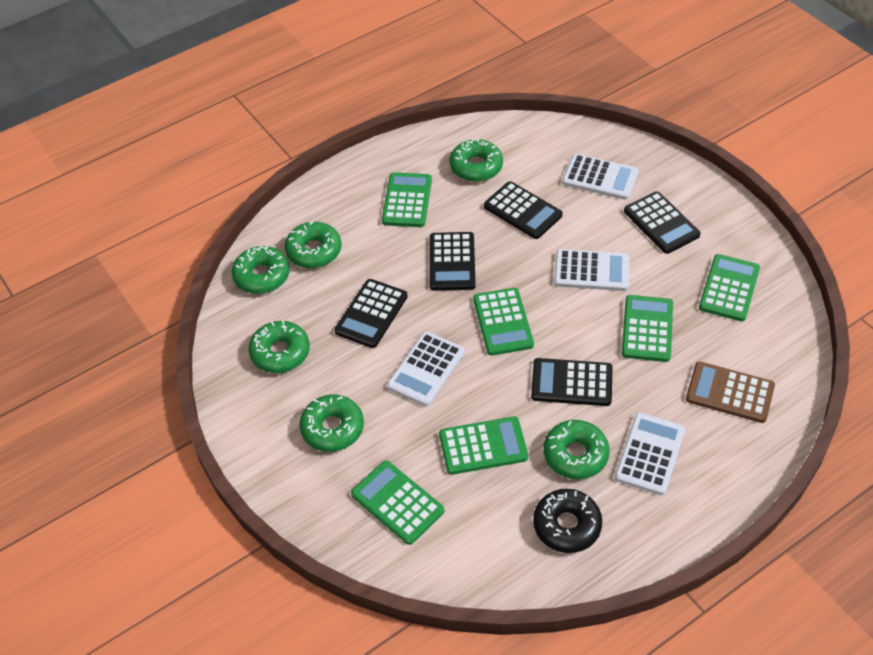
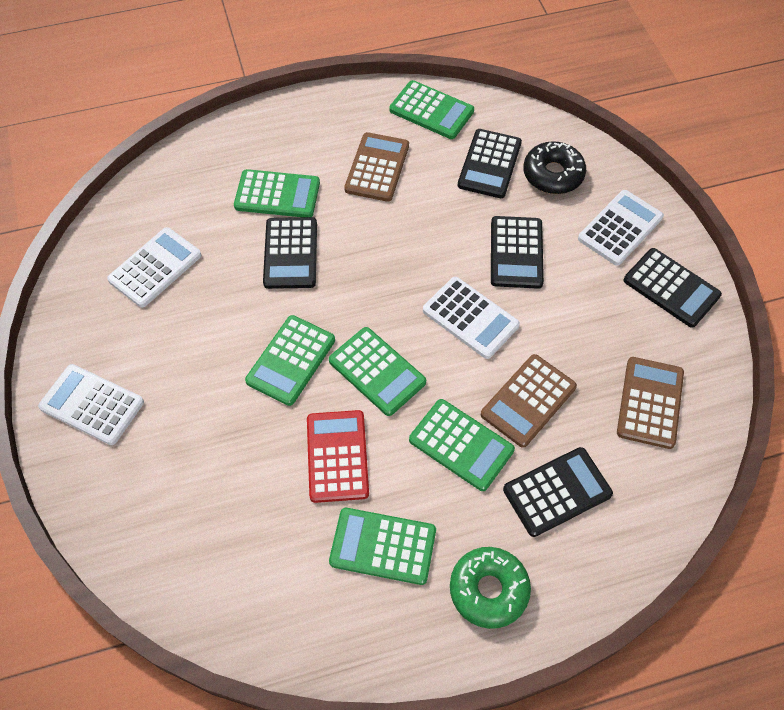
brown calculator: 1 -> 3
green donut: 6 -> 1
red calculator: 0 -> 1

